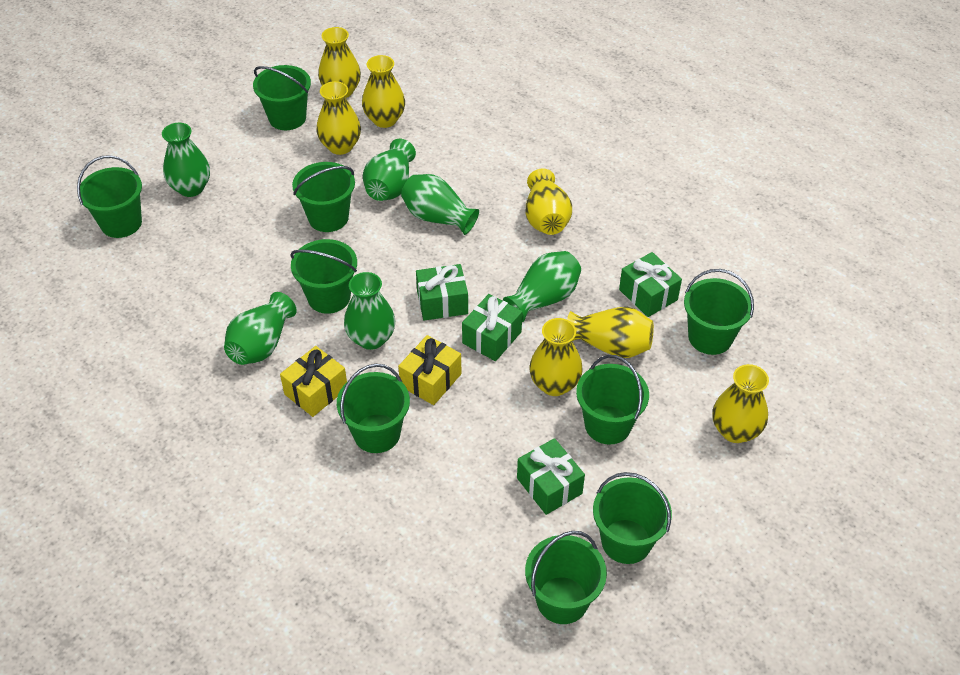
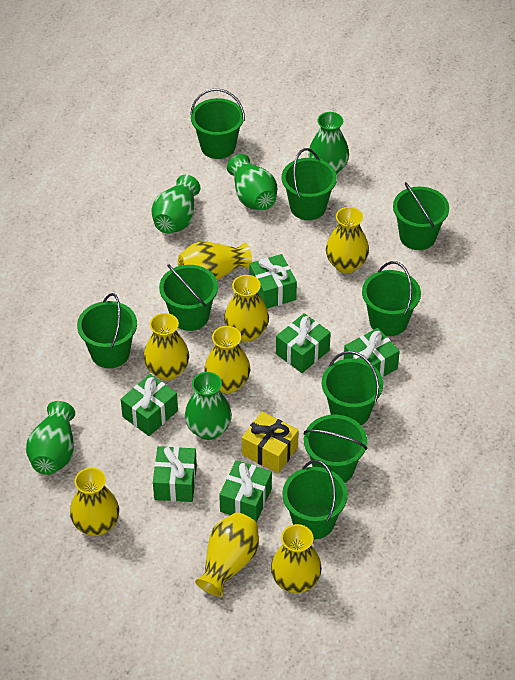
green gift: 4 -> 6
green vase: 6 -> 5
yellow gift: 2 -> 1
yellow vase: 7 -> 8

